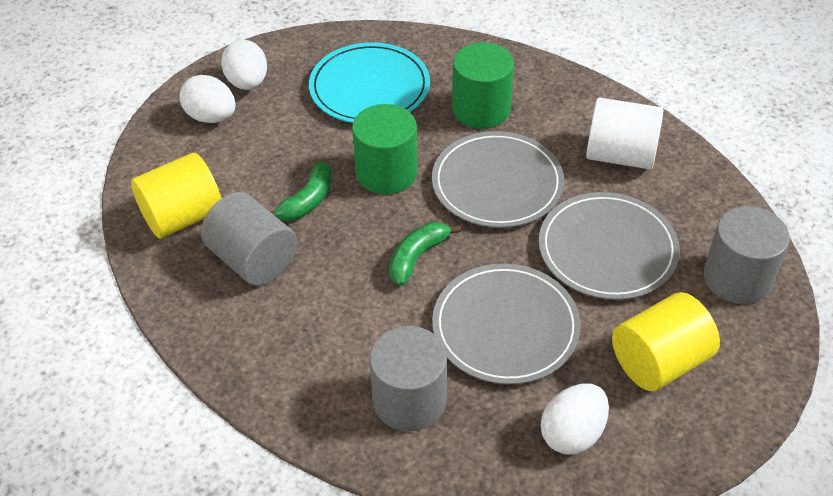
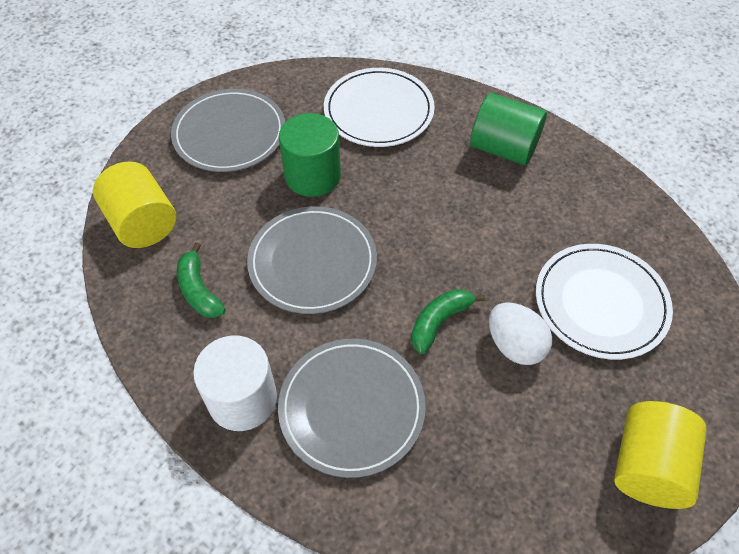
grey cylinder: 3 -> 0
turquoise plate: 1 -> 0
white egg: 3 -> 1
white plate: 0 -> 2

